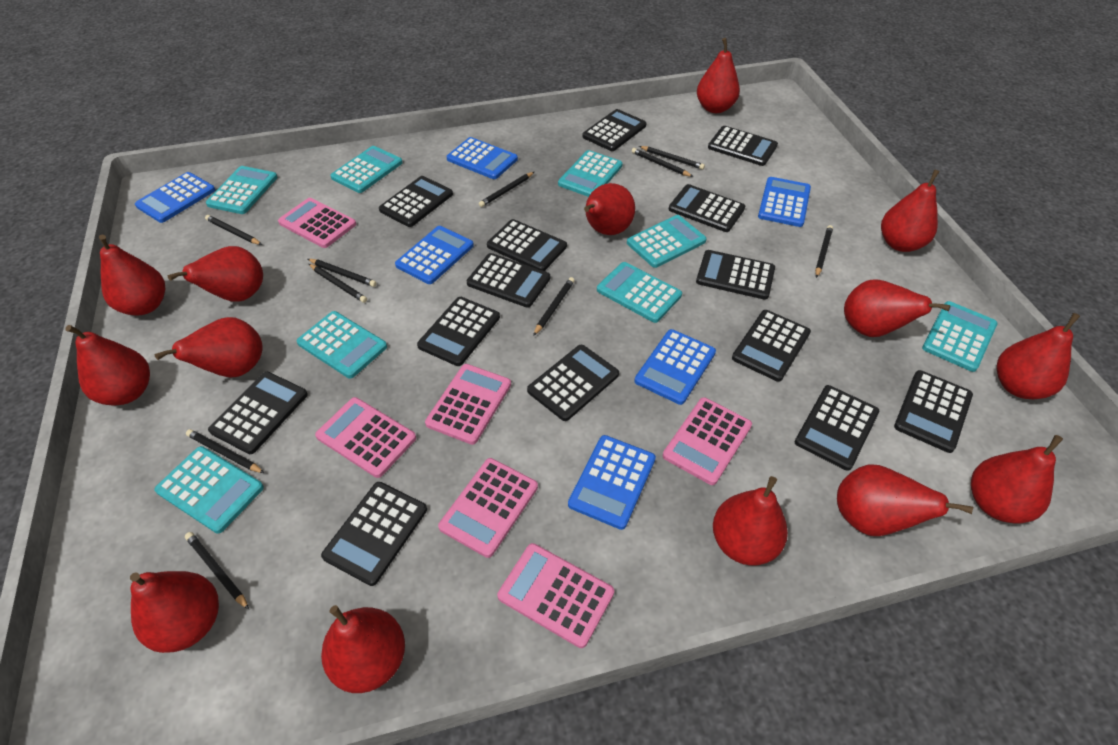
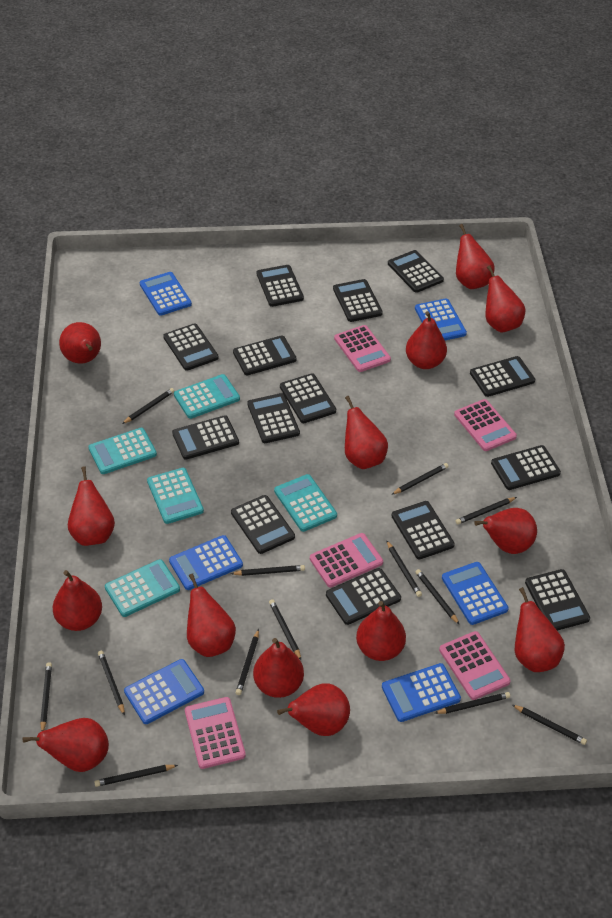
black pencil: 10 -> 13
pink calculator: 6 -> 5
turquoise calculator: 8 -> 5

